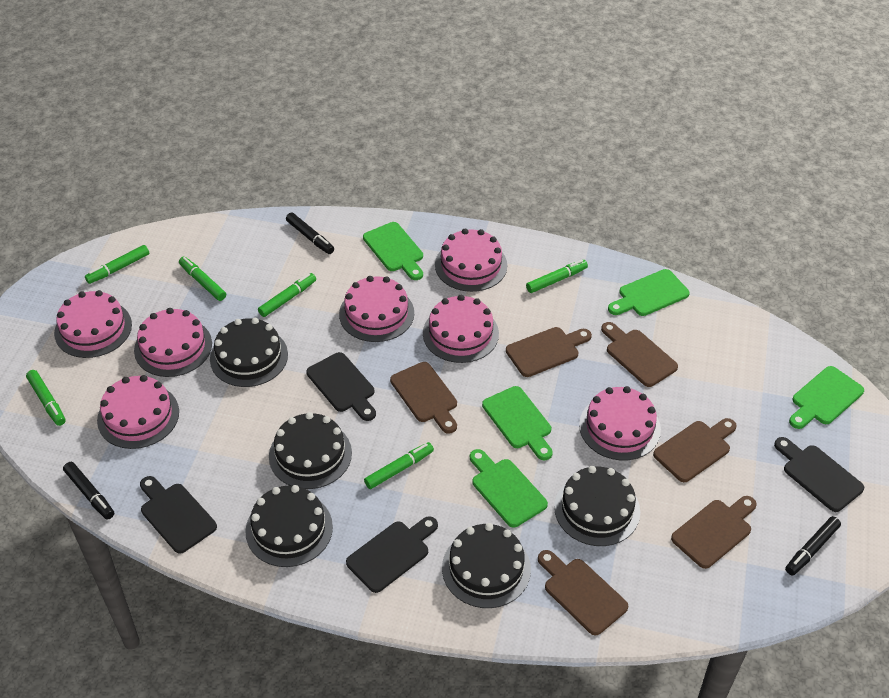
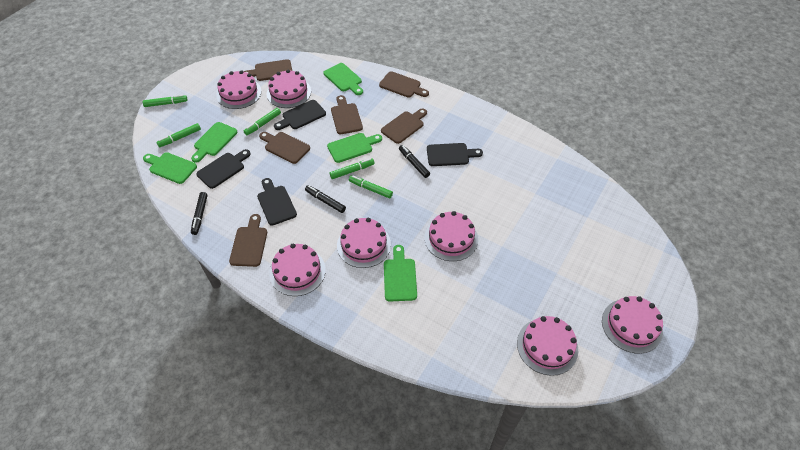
black cake: 5 -> 0
green marker: 6 -> 5

